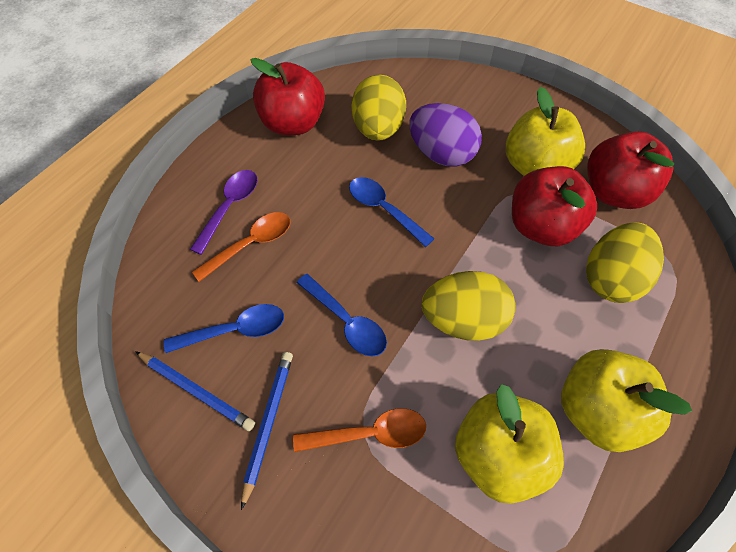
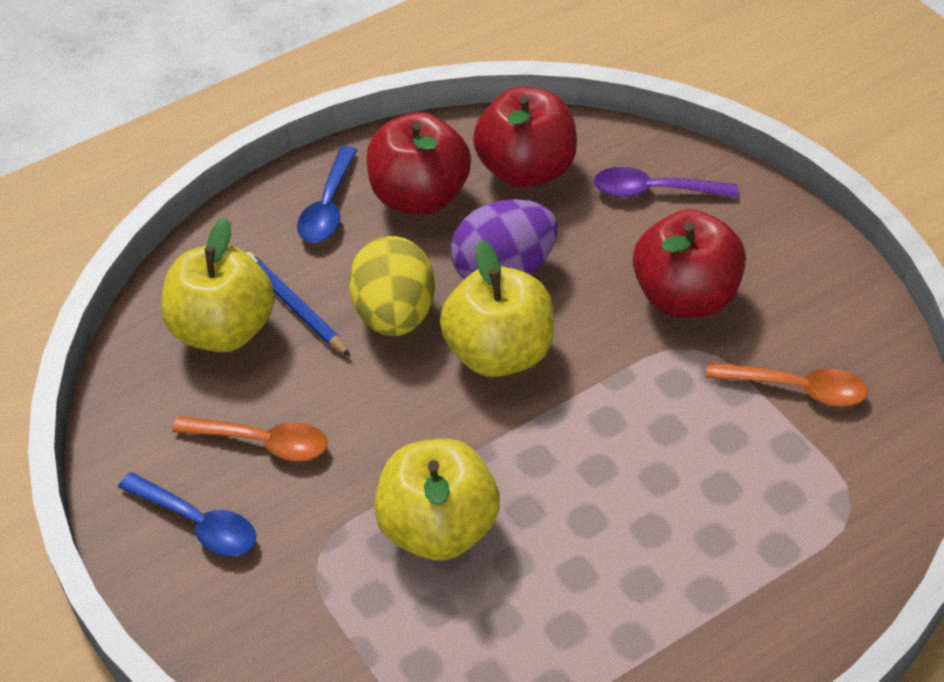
blue pencil: 2 -> 1
blue spoon: 3 -> 2
yellow egg: 3 -> 1

